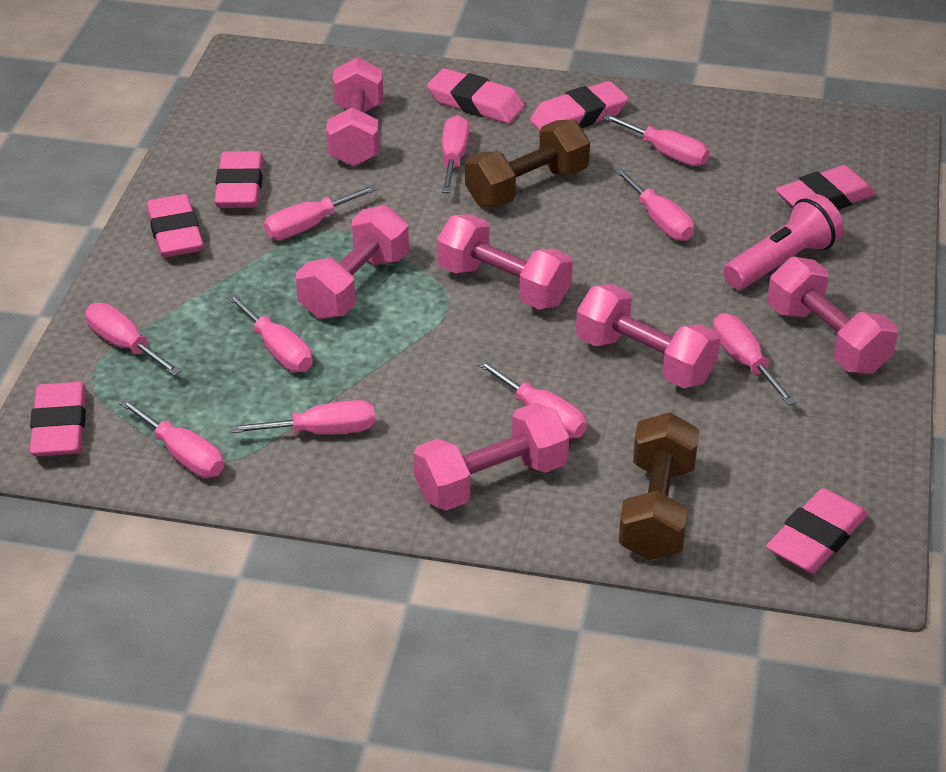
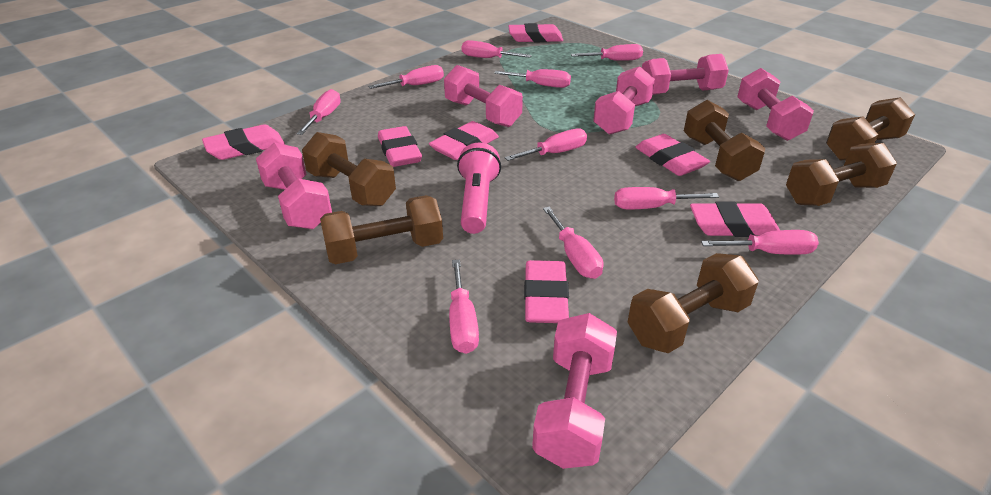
brown dumbbell: 2 -> 6

